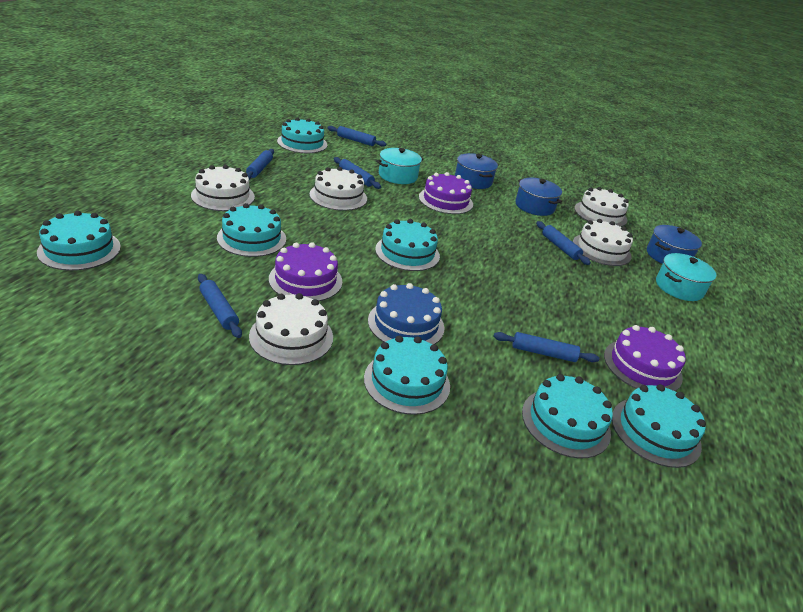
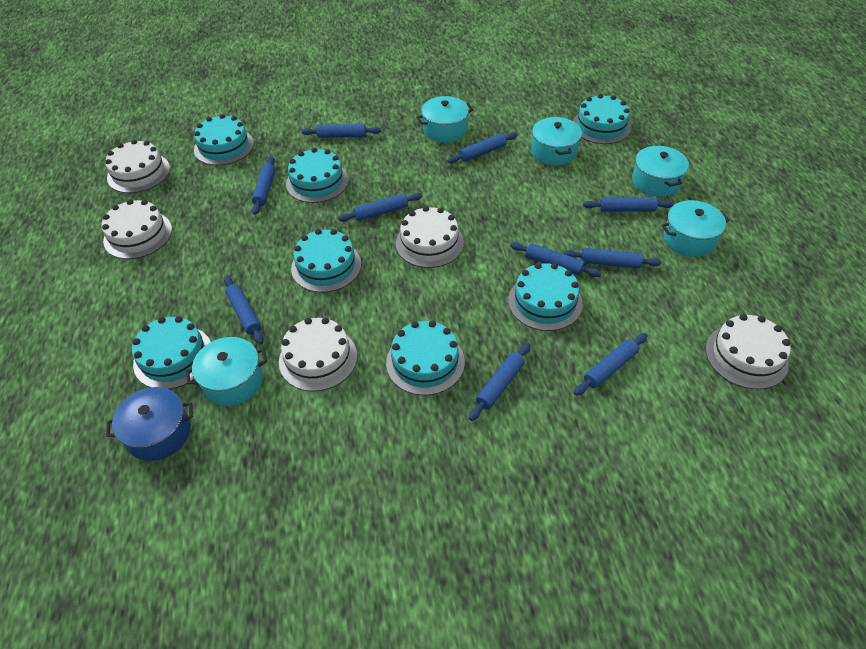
blue cake: 1 -> 0
blue pot: 3 -> 1
blue rolling pin: 6 -> 10
purple cake: 3 -> 0
turquoise pot: 2 -> 5

